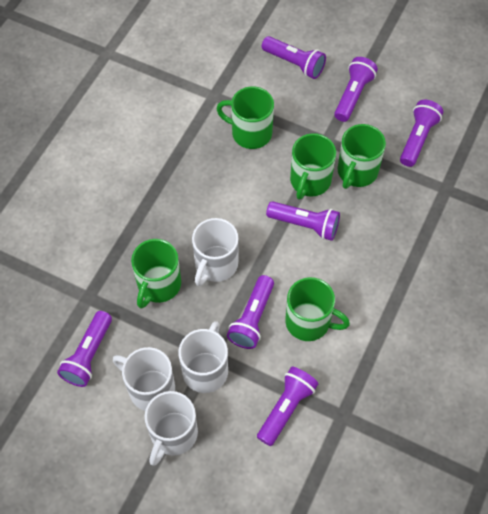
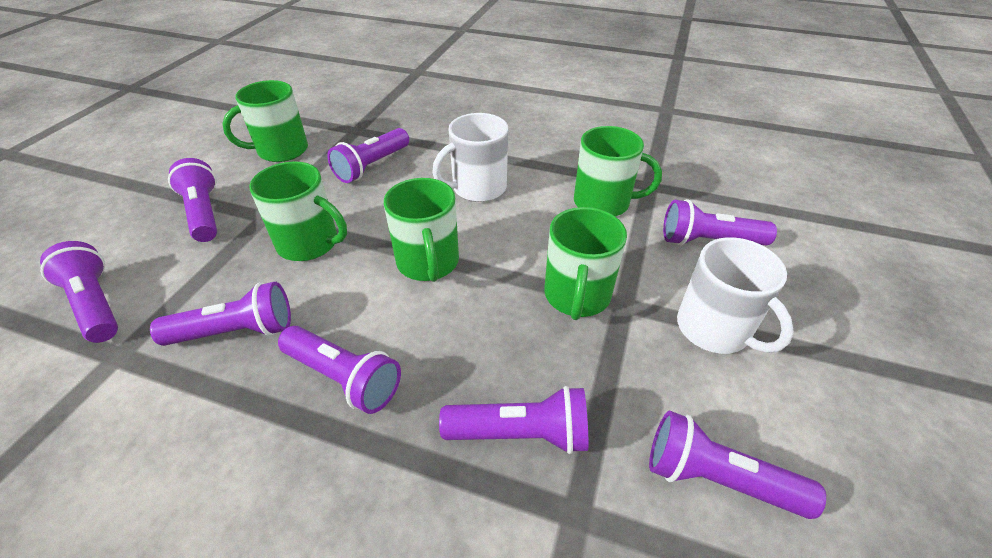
purple flashlight: 7 -> 8
white mug: 4 -> 2

